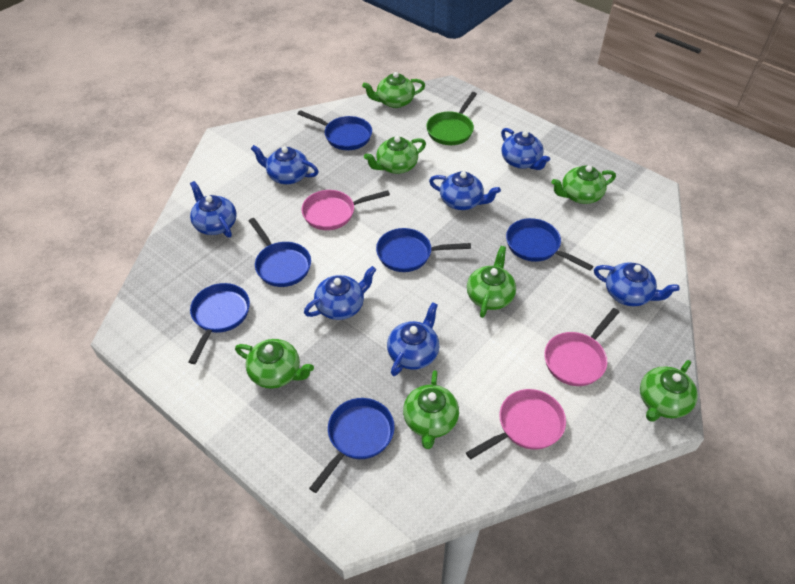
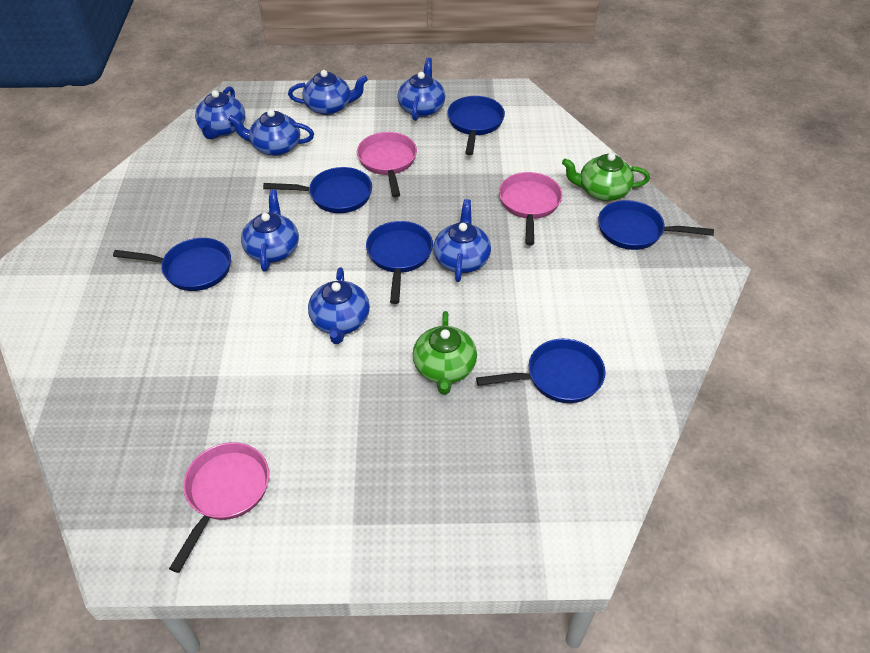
green pan: 1 -> 0
green teapot: 7 -> 2

